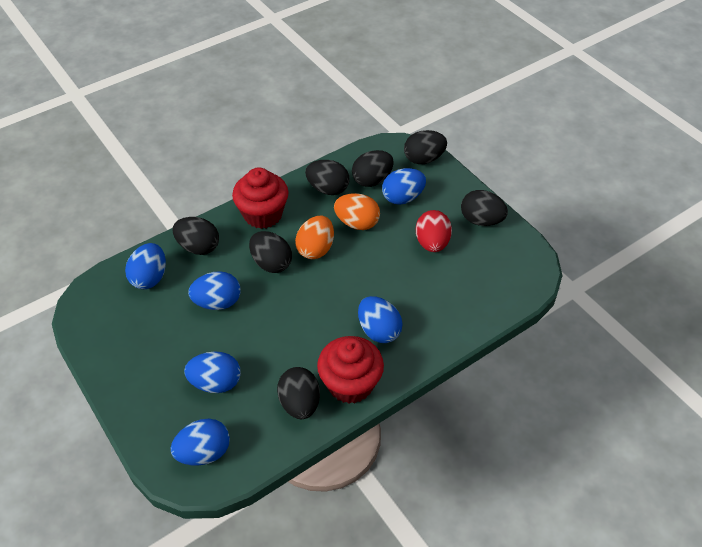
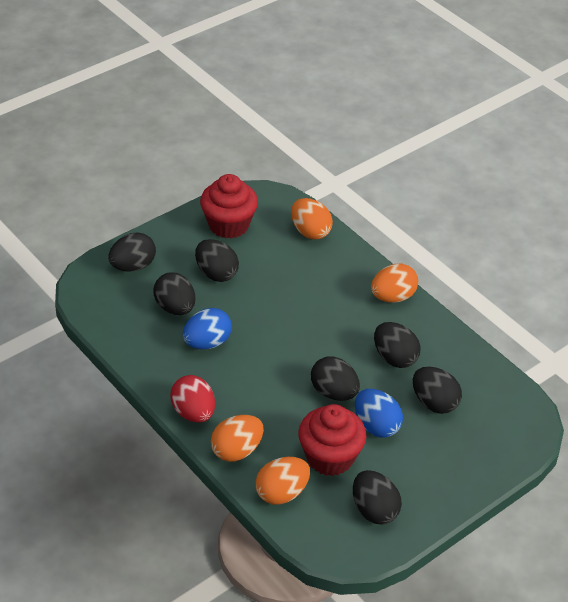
blue egg: 6 -> 2
orange egg: 2 -> 4

